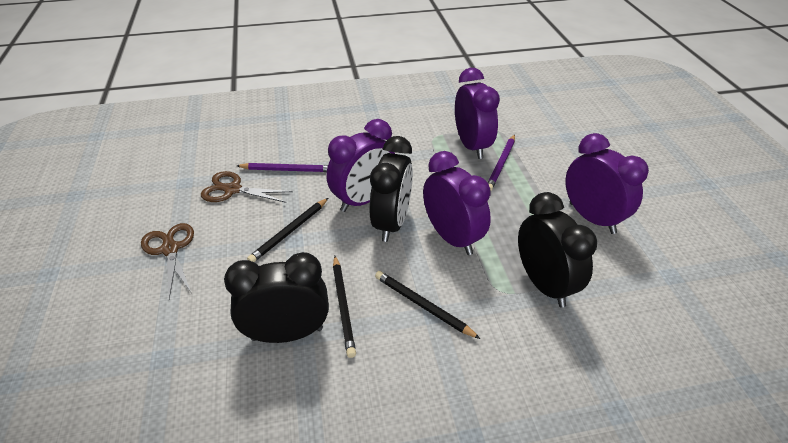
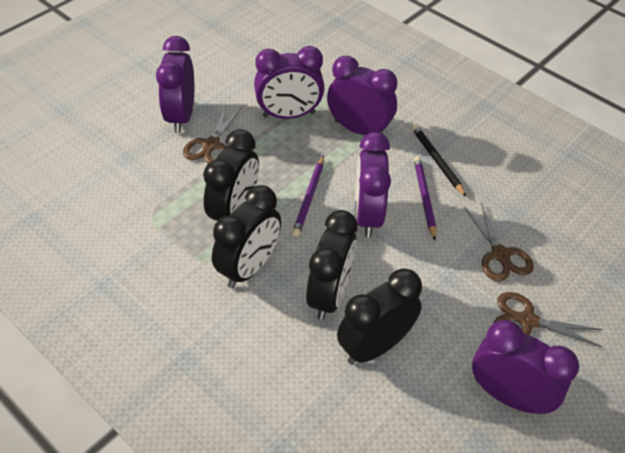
black clock: 3 -> 4
black pencil: 3 -> 1
brown scissors: 2 -> 3
purple clock: 4 -> 5

